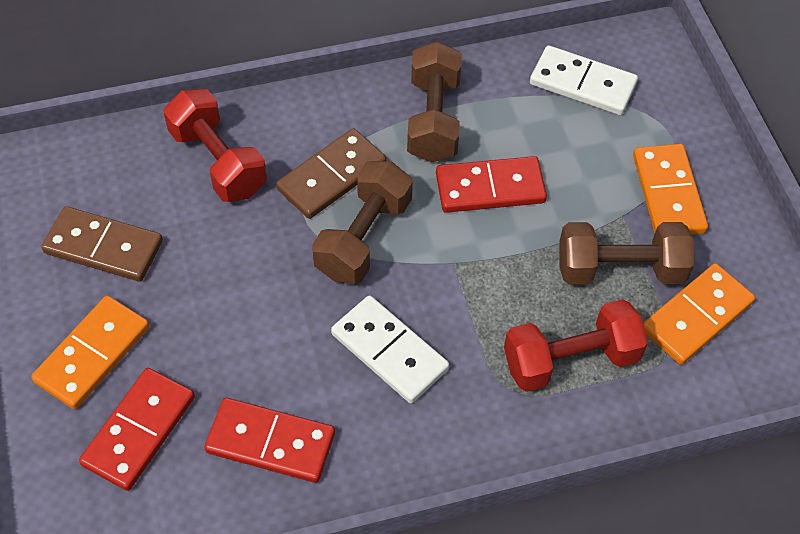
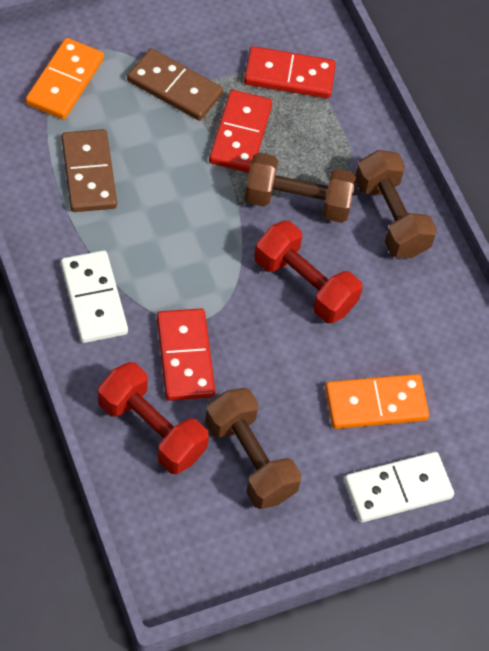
orange domino: 3 -> 2

